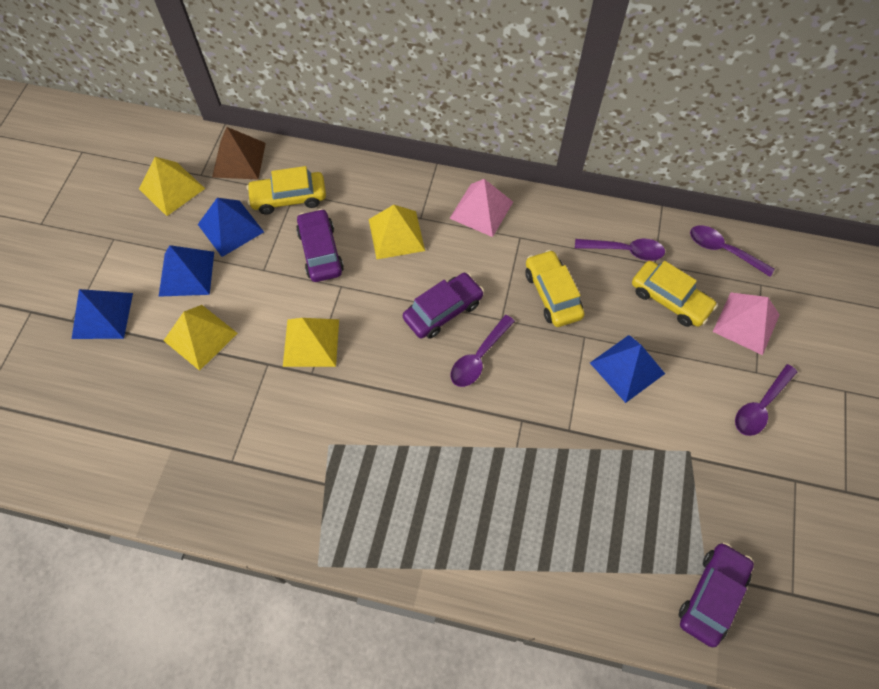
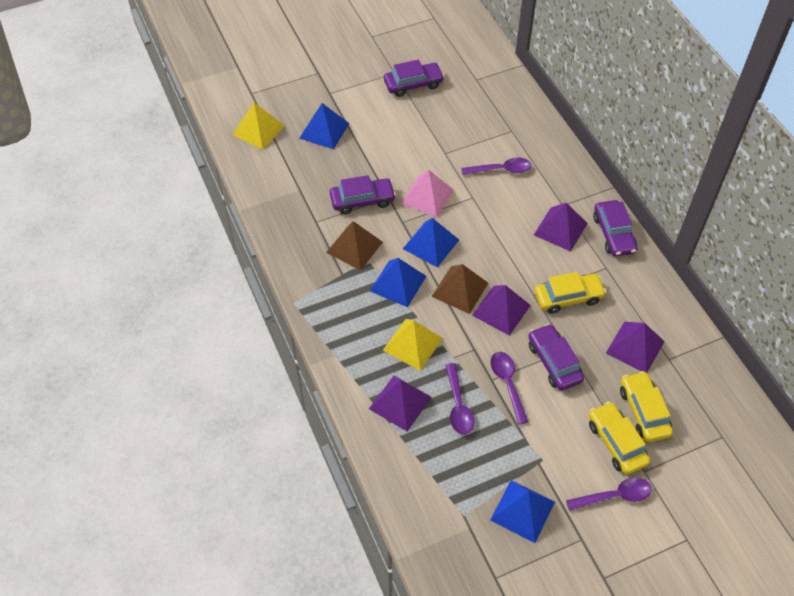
brown pyramid: 1 -> 2
pink pyramid: 2 -> 1
purple car: 3 -> 4
purple pyramid: 0 -> 4
yellow pyramid: 4 -> 2

